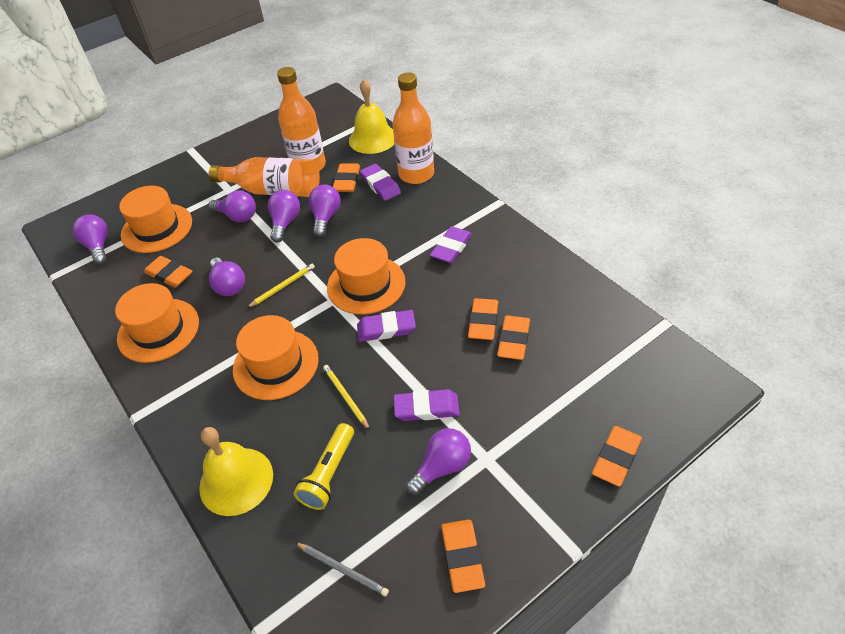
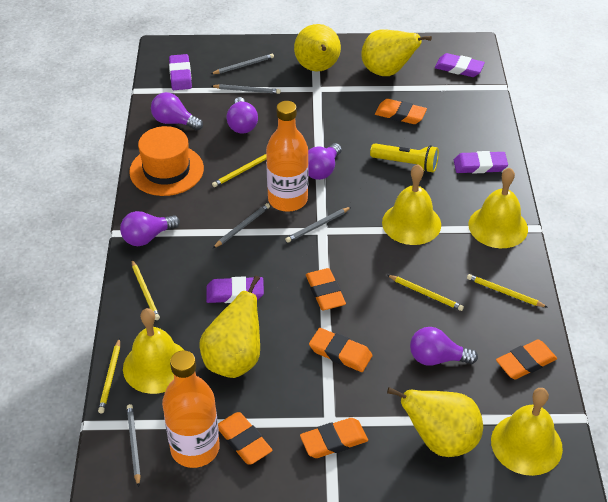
grey pencil: 1 -> 5
orange bottle: 3 -> 2
orange hat: 4 -> 1
purple light bulb: 6 -> 5
yellow bell: 2 -> 4
yellow pear: 0 -> 4
yellow pencil: 2 -> 5

